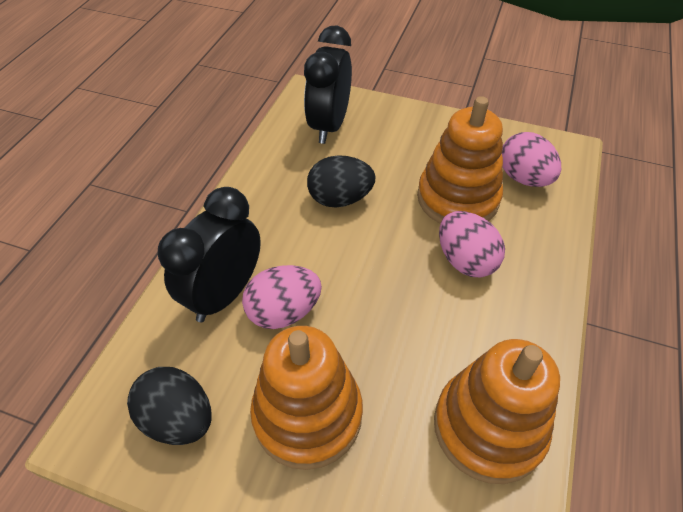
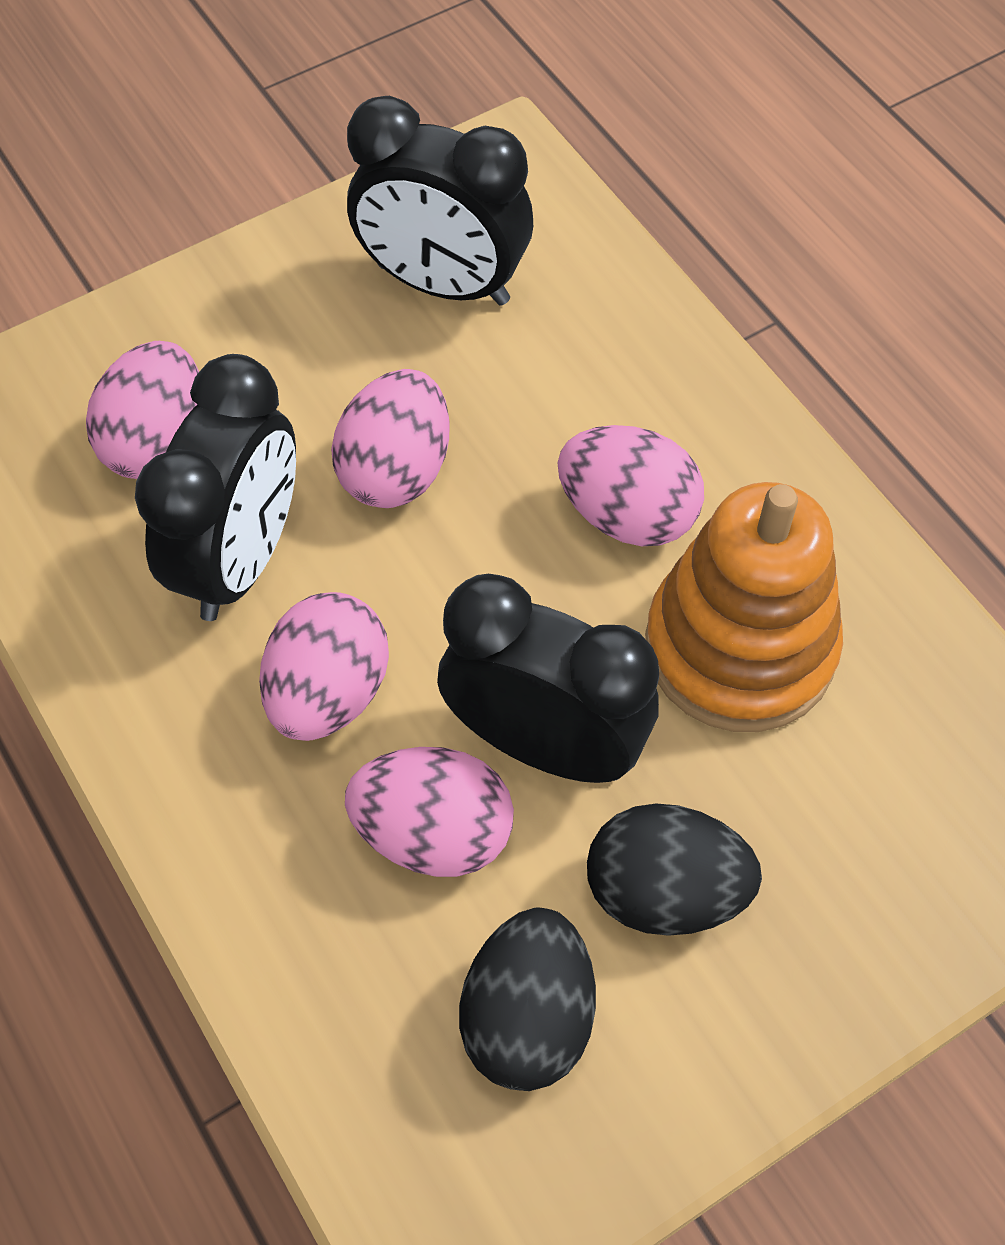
black clock: 2 -> 3
orange stacking toy: 3 -> 1
pink egg: 3 -> 5

